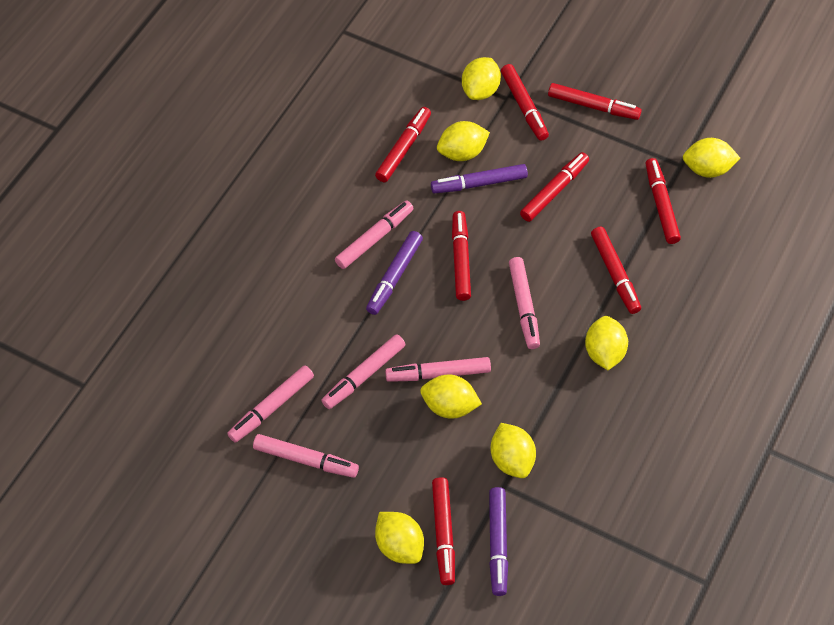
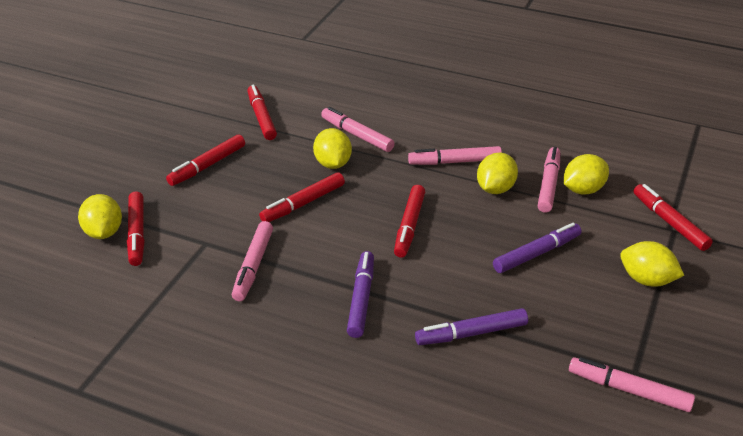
pink marker: 6 -> 5
red marker: 8 -> 6
yellow lemon: 7 -> 5

